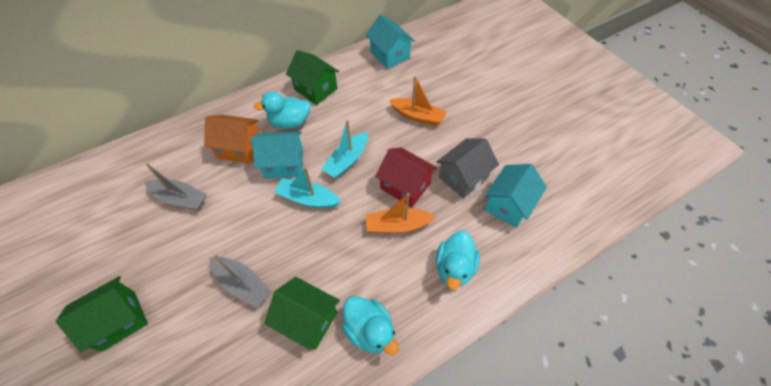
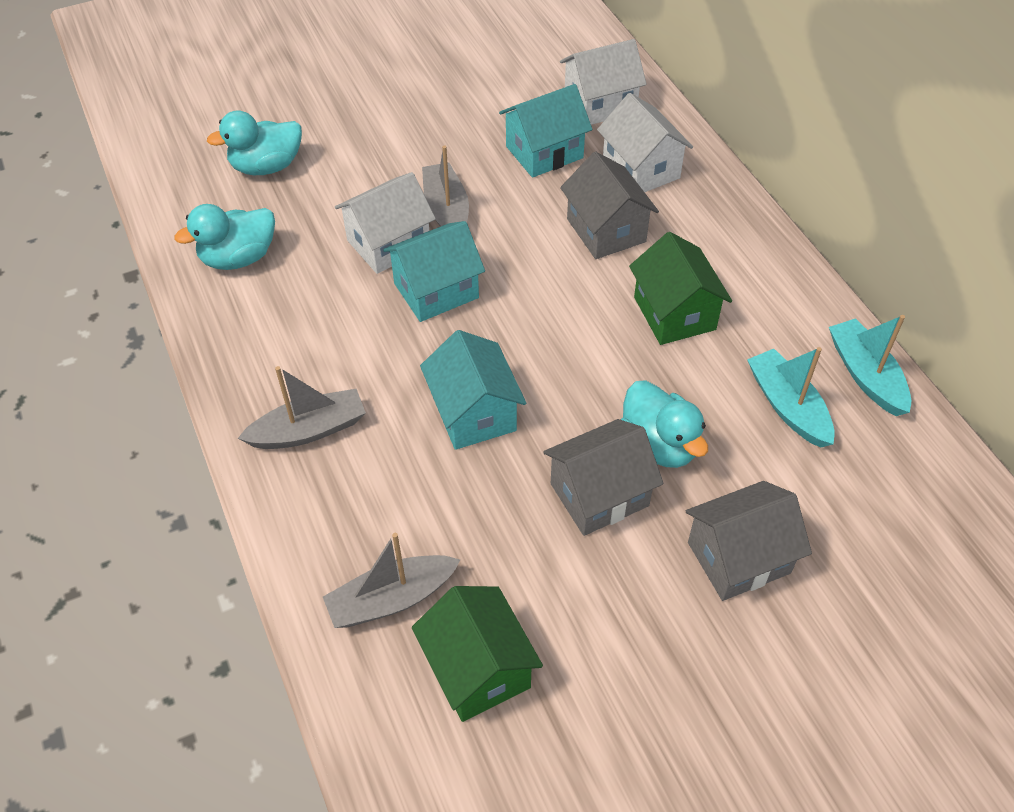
green house: 3 -> 2
grey boat: 2 -> 3
grey house: 1 -> 3
orange boat: 2 -> 0
orange house: 1 -> 0
red house: 1 -> 0
white house: 0 -> 3

